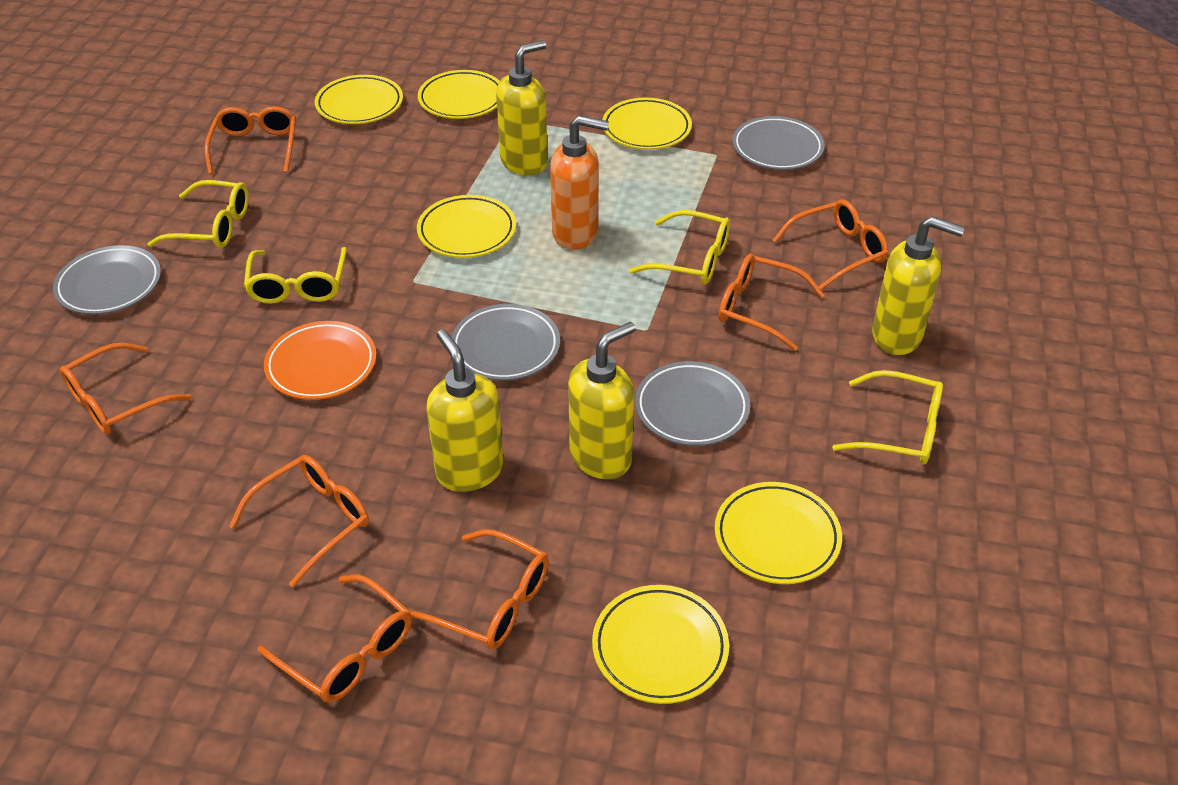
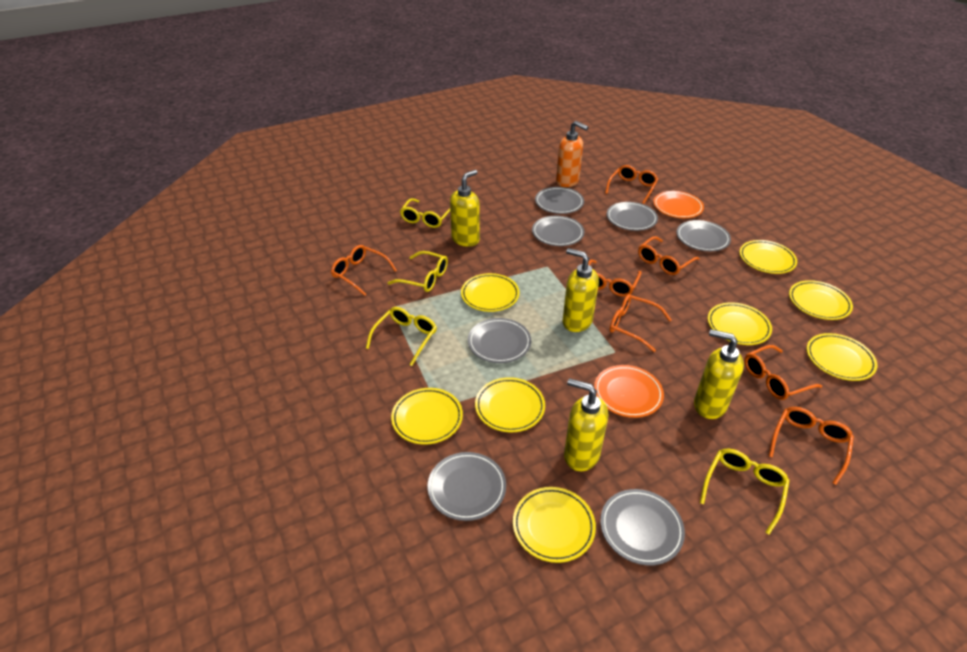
grey plate: 4 -> 7
orange plate: 1 -> 2
yellow plate: 6 -> 8

